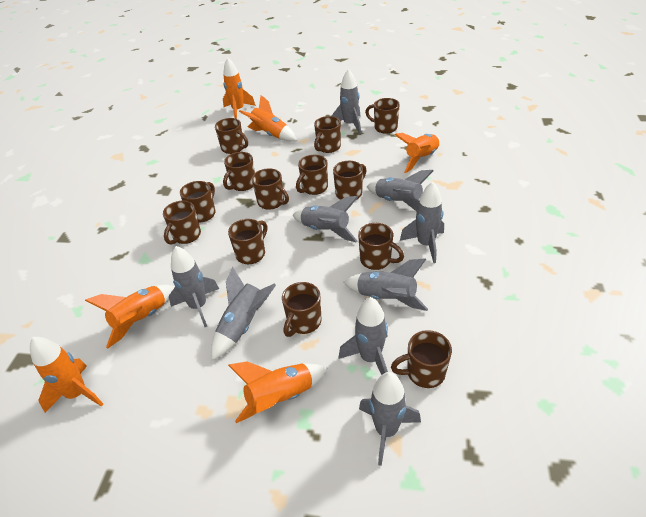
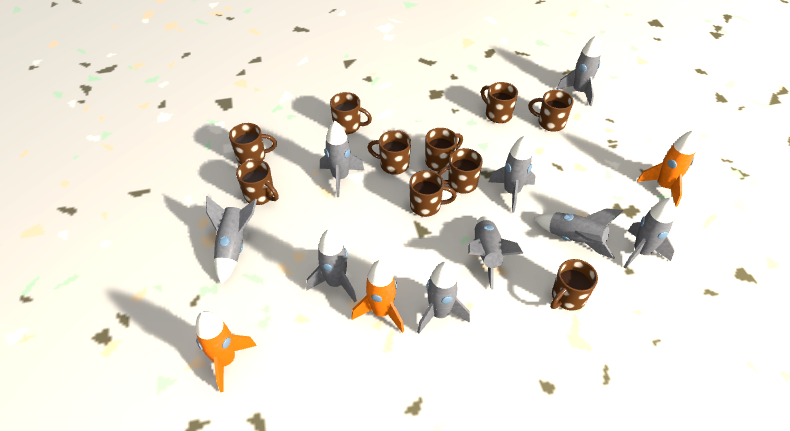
brown mug: 13 -> 10
orange rocket: 6 -> 3

